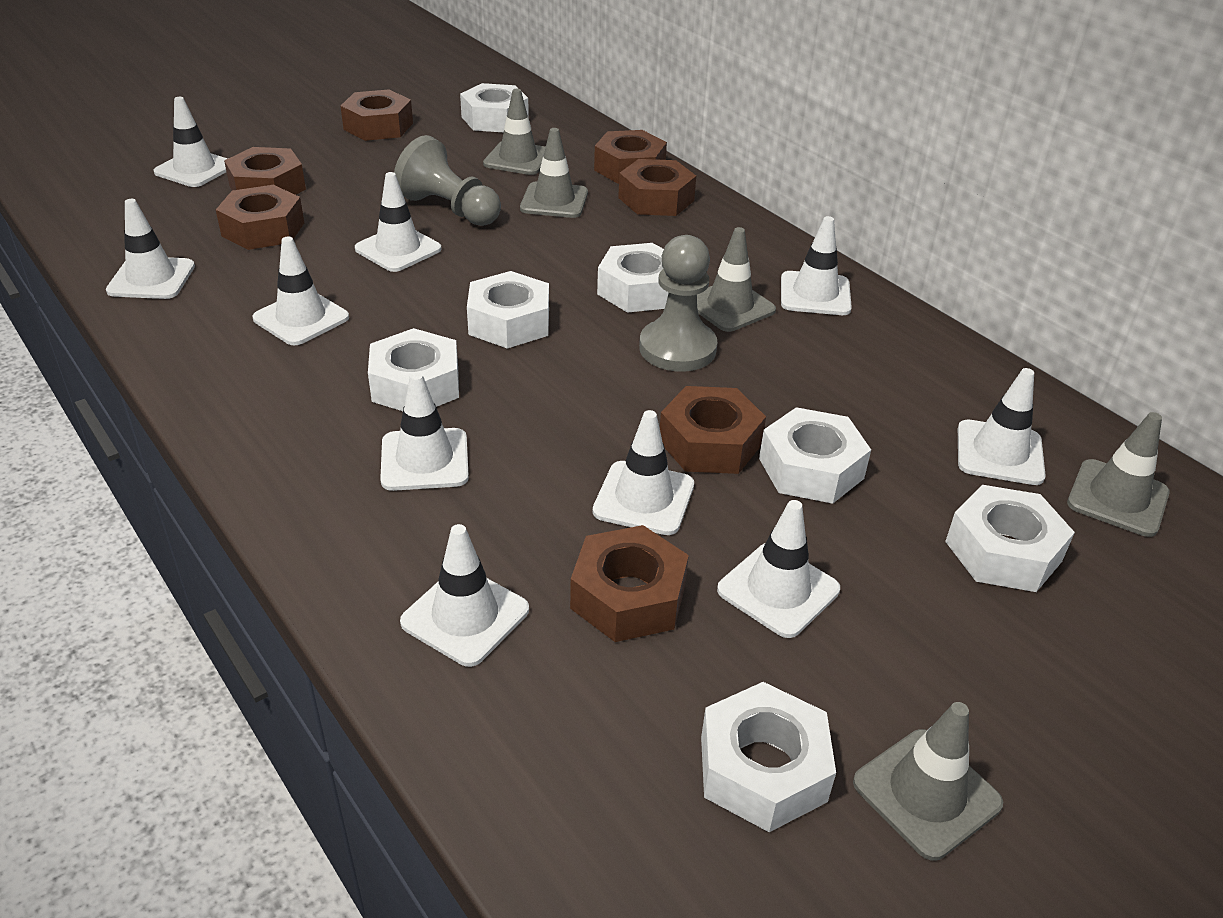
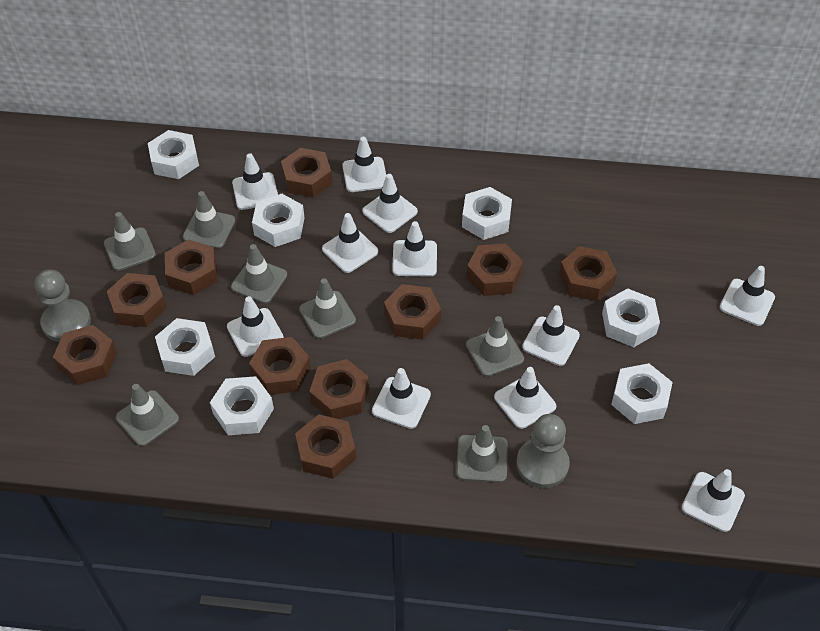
brown nut: 7 -> 10
grey traffic cone: 5 -> 7
white traffic cone: 10 -> 11

